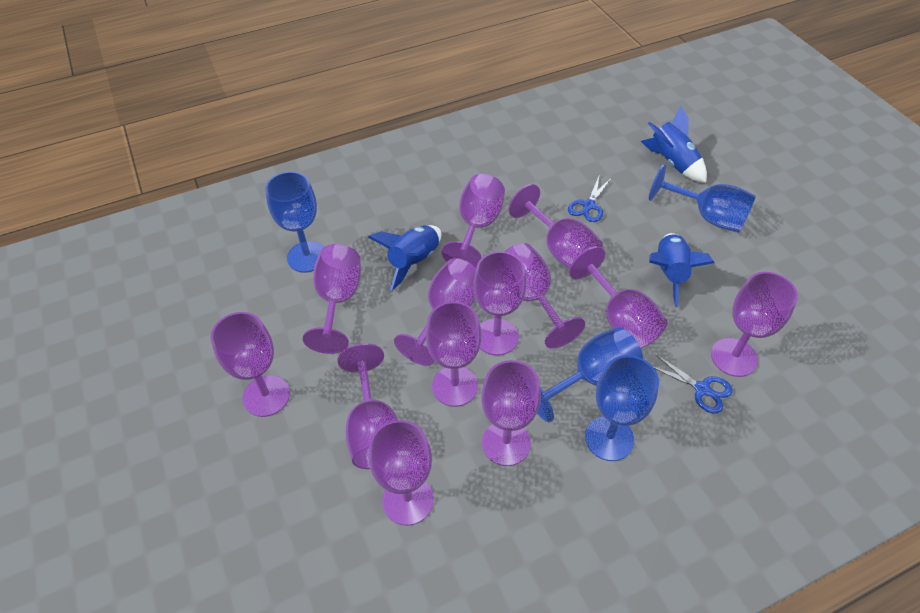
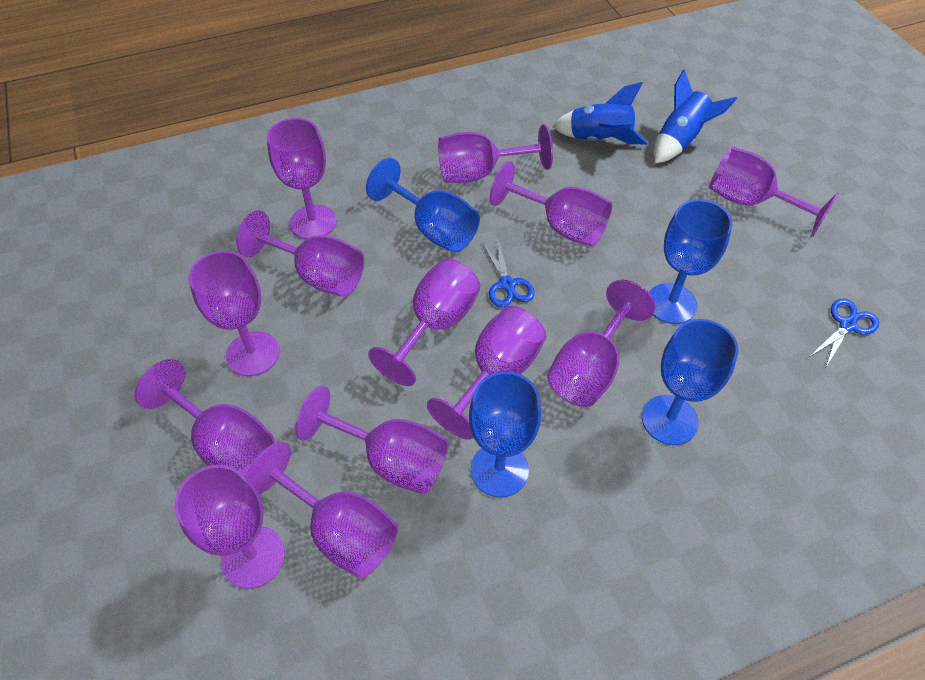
blue rocket: 3 -> 2

